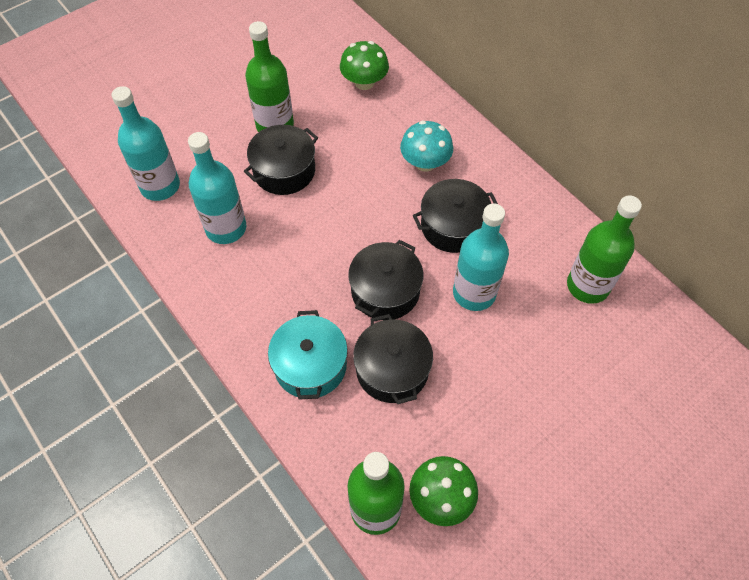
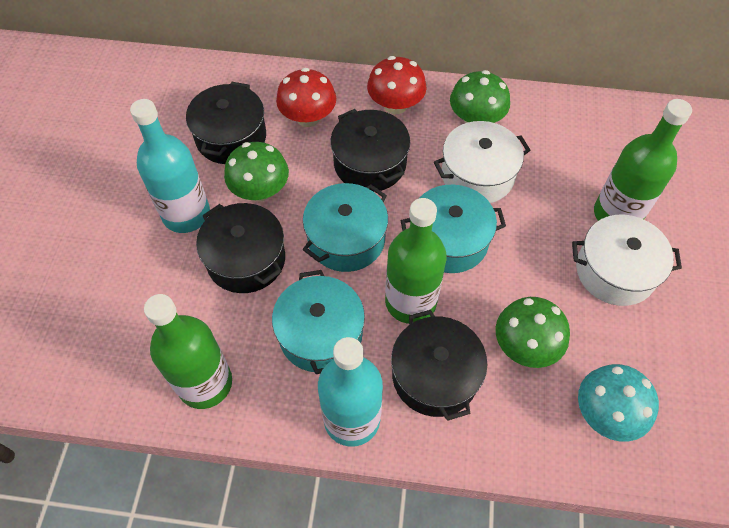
green mushroom: 2 -> 3
red mushroom: 0 -> 2
turquoise bottle: 3 -> 2
turquoise pot: 1 -> 3
white pot: 0 -> 2

